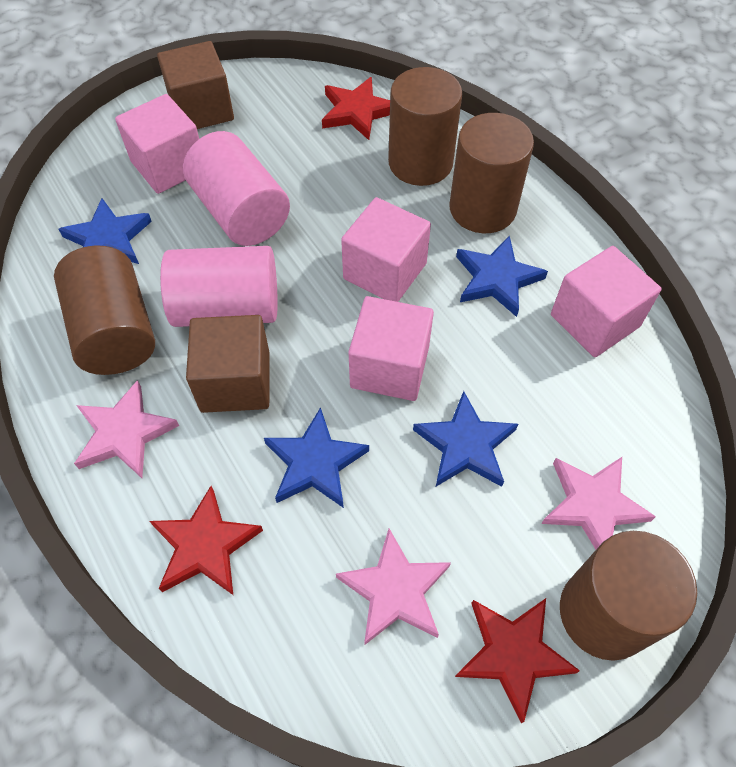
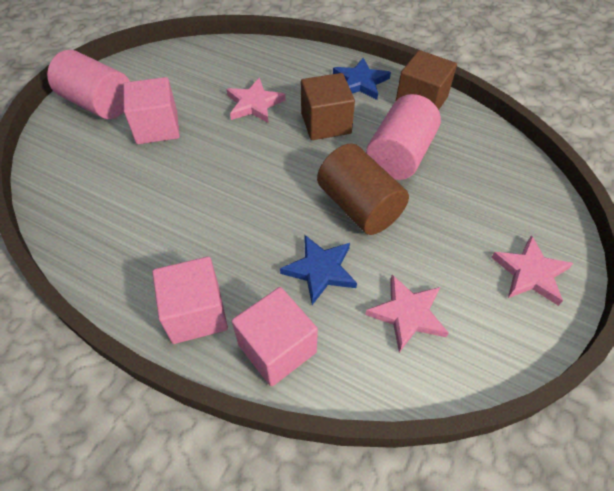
blue star: 4 -> 2
brown cylinder: 4 -> 1
pink cube: 4 -> 3
red star: 3 -> 0

